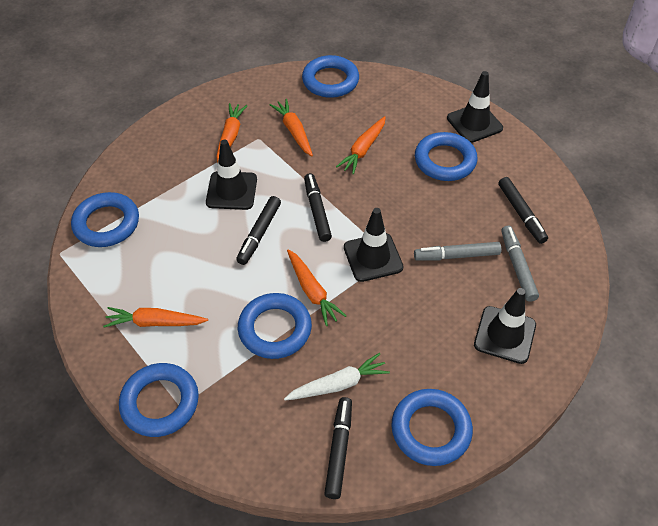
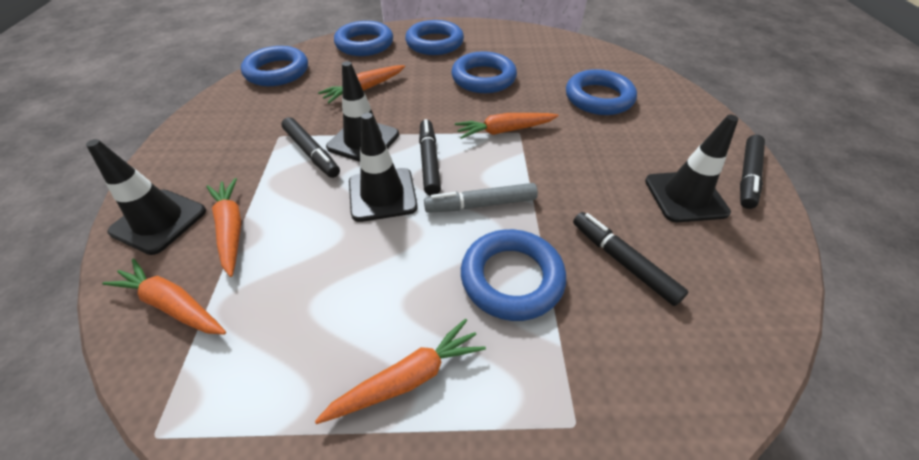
grey marker: 2 -> 1
white carrot: 1 -> 0

